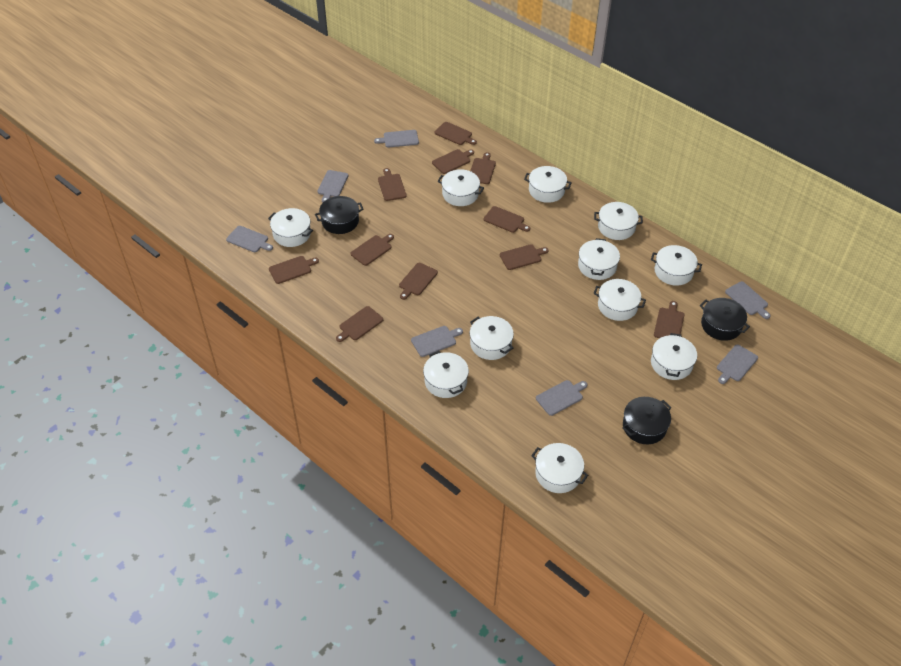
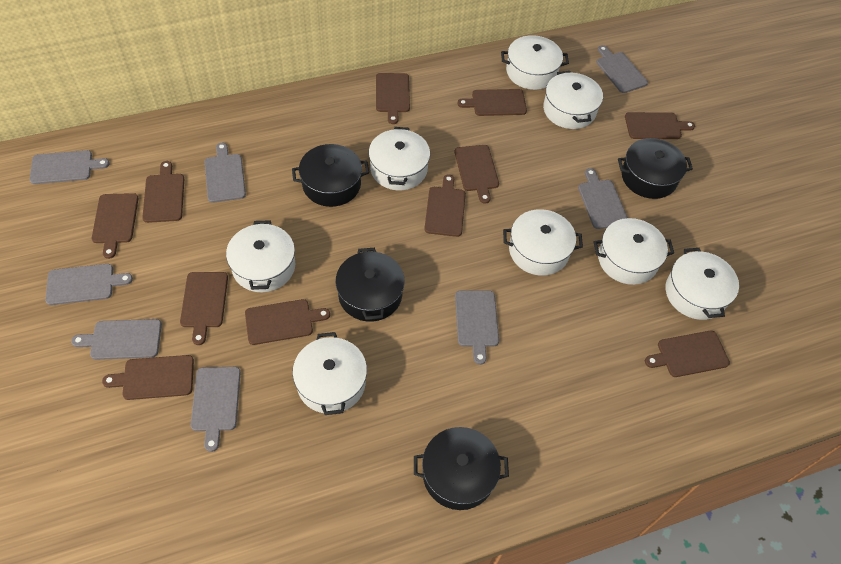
black pot: 3 -> 4
grey cutting board: 7 -> 8
white pot: 11 -> 8

